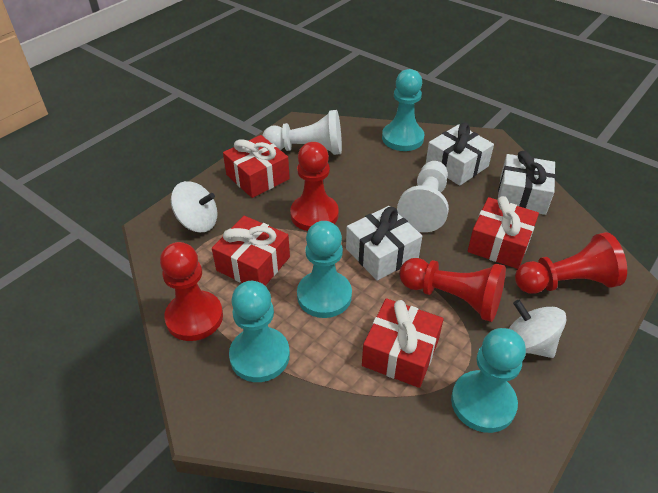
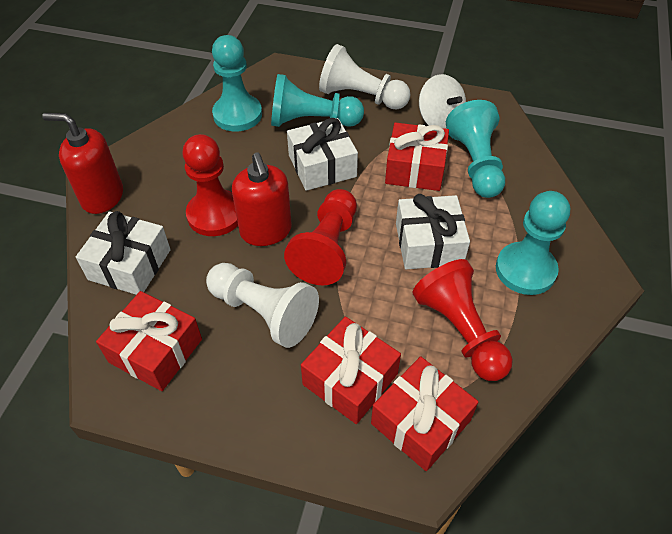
red pawn: 4 -> 3
red soap dispenser: 0 -> 2
white spinning top: 2 -> 1

